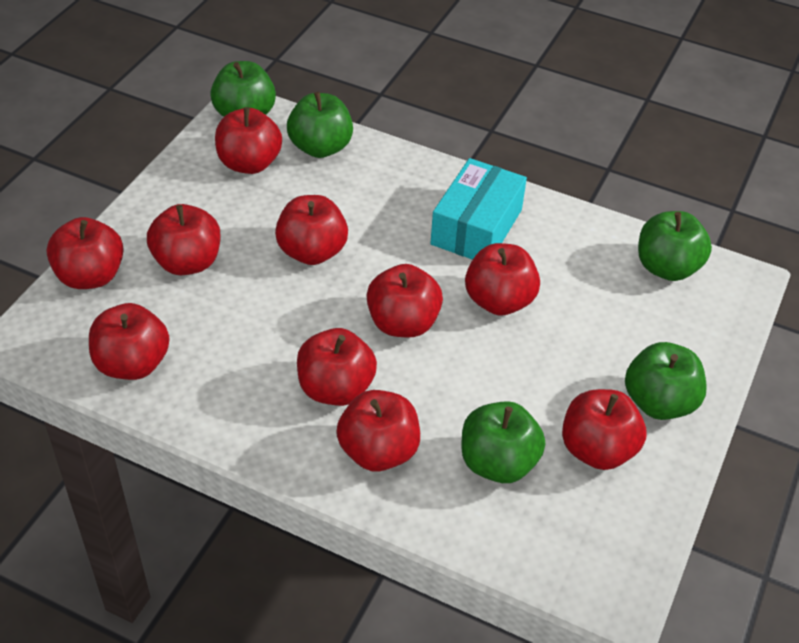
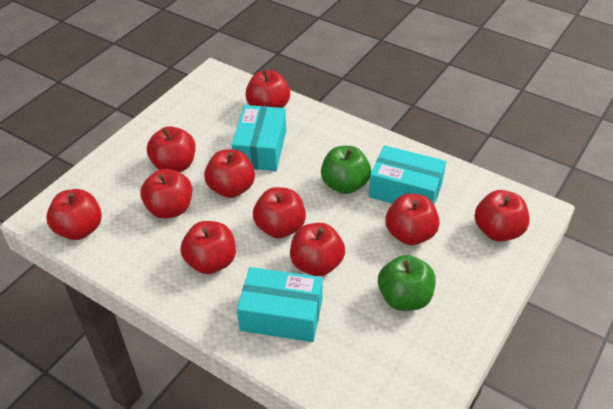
green apple: 5 -> 2
turquoise box: 1 -> 3

